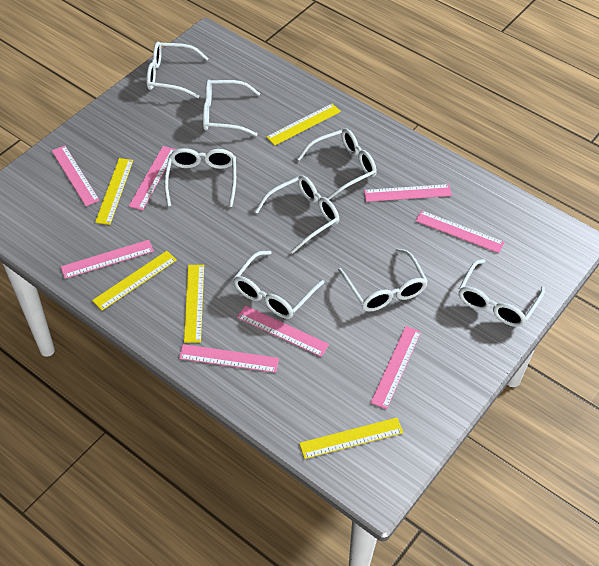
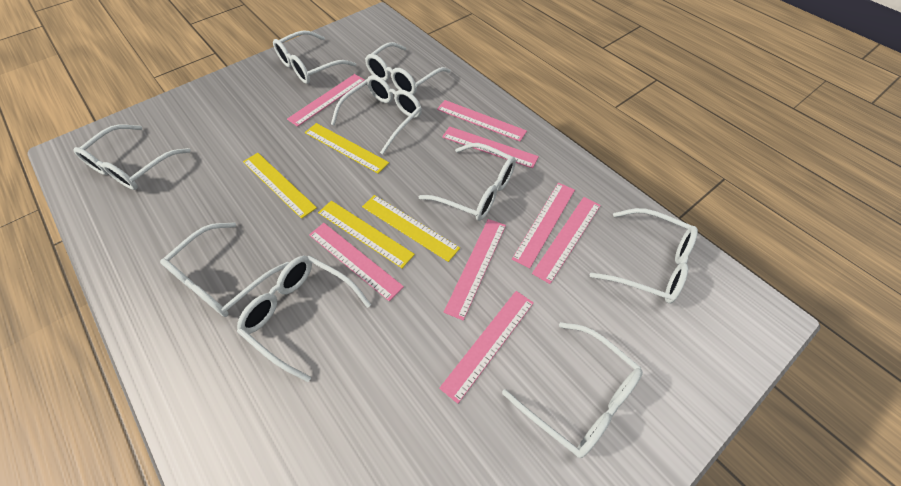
white glasses: 8 -> 9
yellow ruler: 5 -> 4

